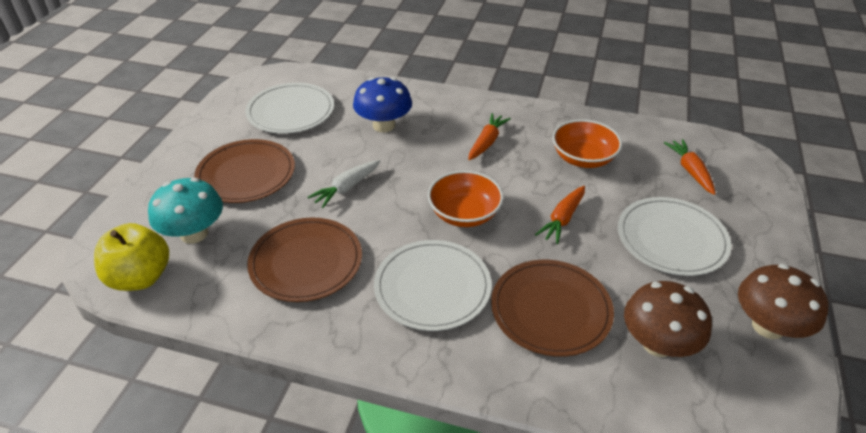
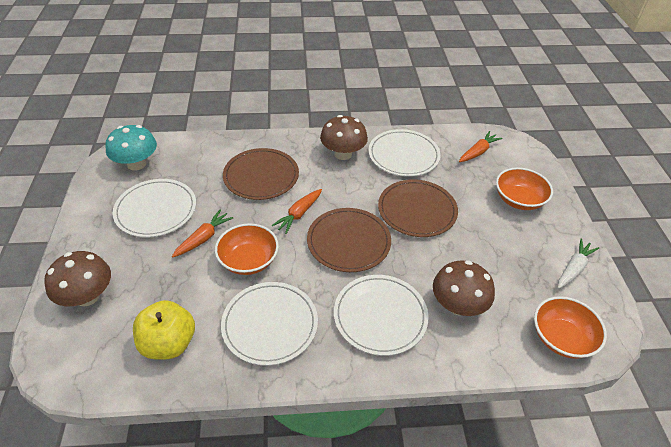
blue mushroom: 1 -> 0
brown mushroom: 2 -> 3
orange bowl: 2 -> 3
white plate: 3 -> 4

